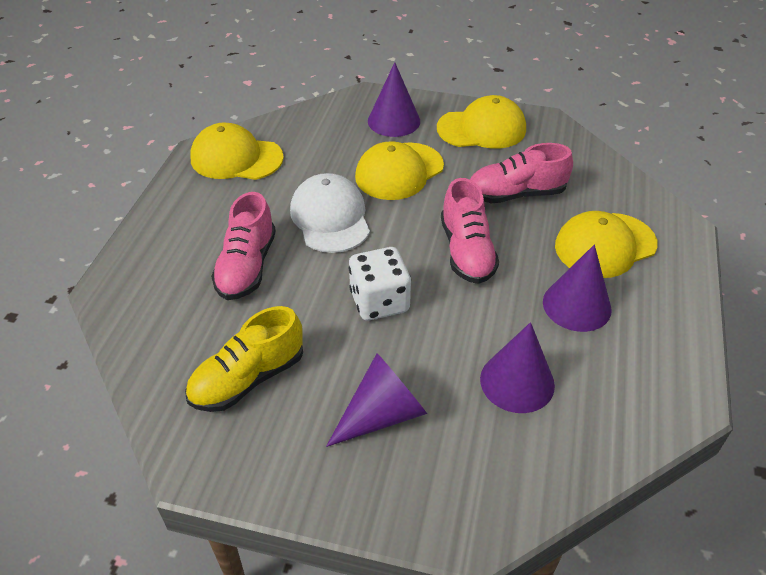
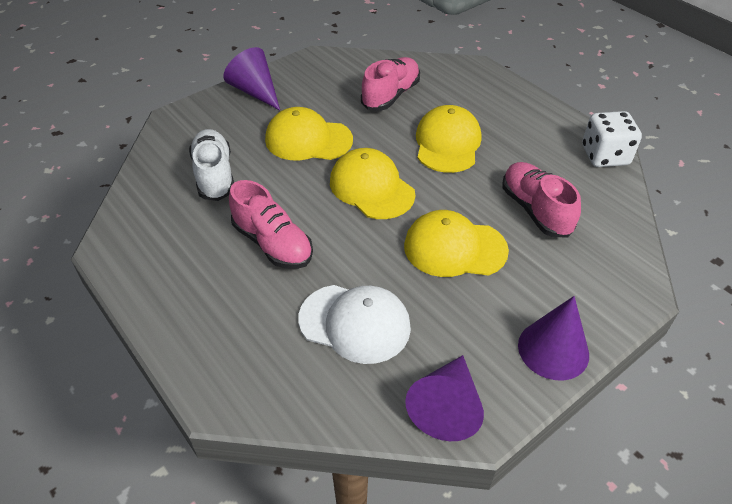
purple cone: 4 -> 3
white shoe: 0 -> 1
yellow shoe: 1 -> 0

